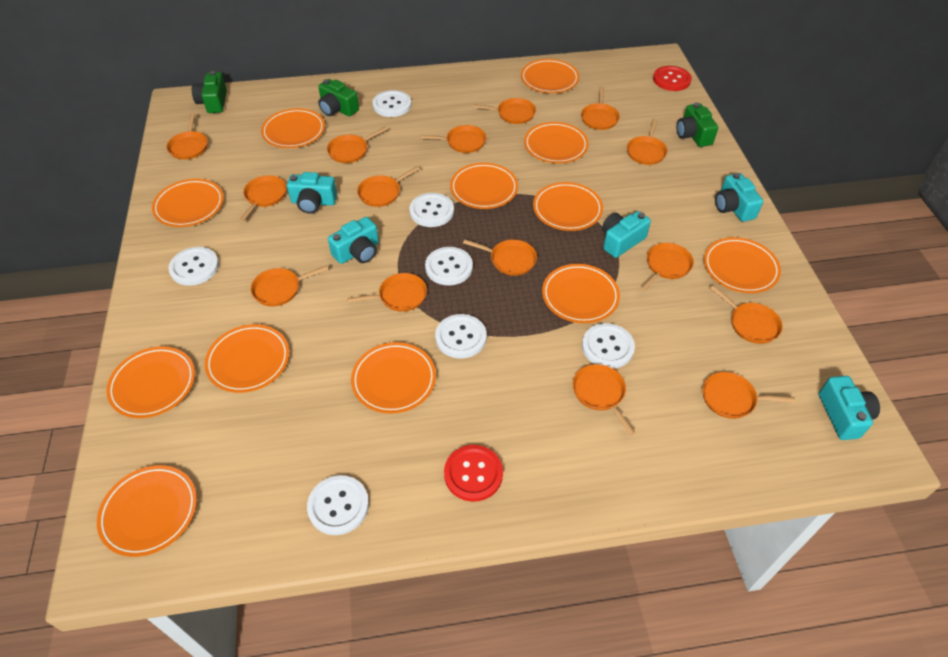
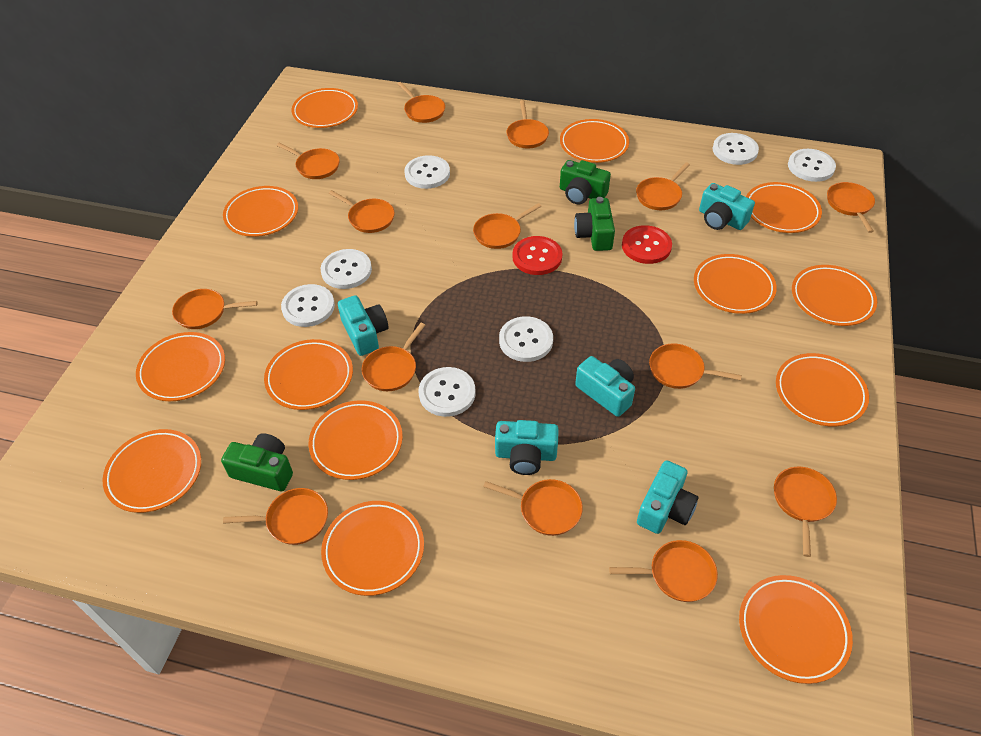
orange pan: 15 -> 14
orange plate: 12 -> 13

